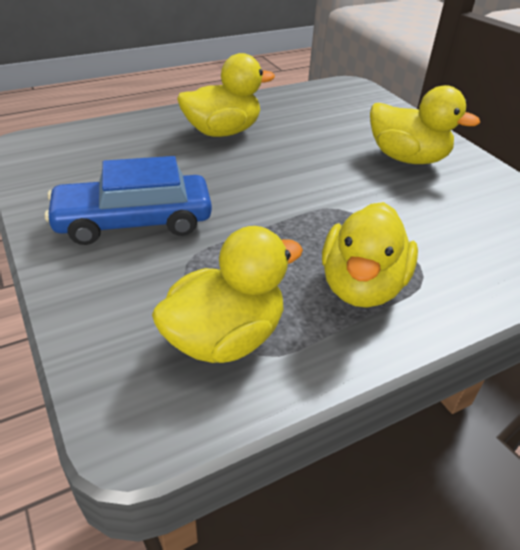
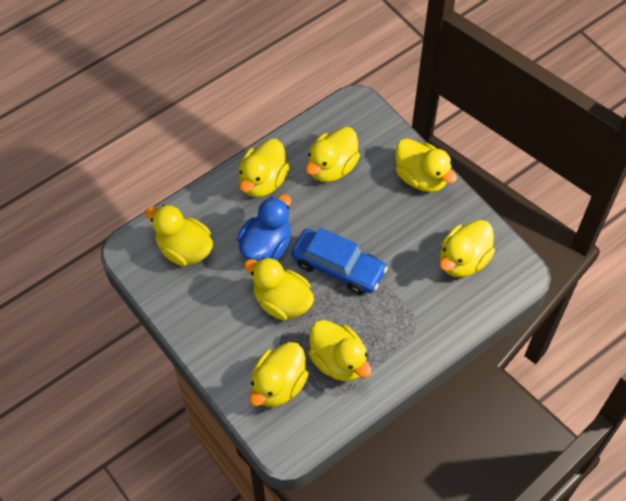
blue duck: 0 -> 1
yellow duck: 4 -> 8

